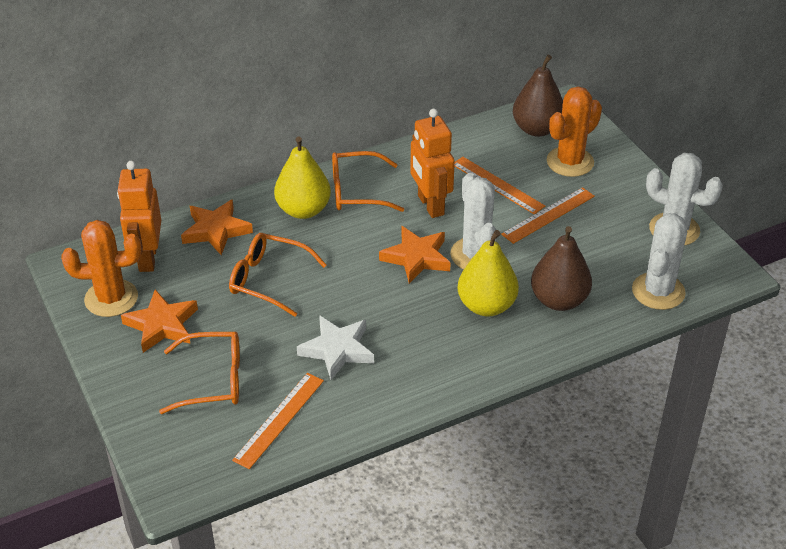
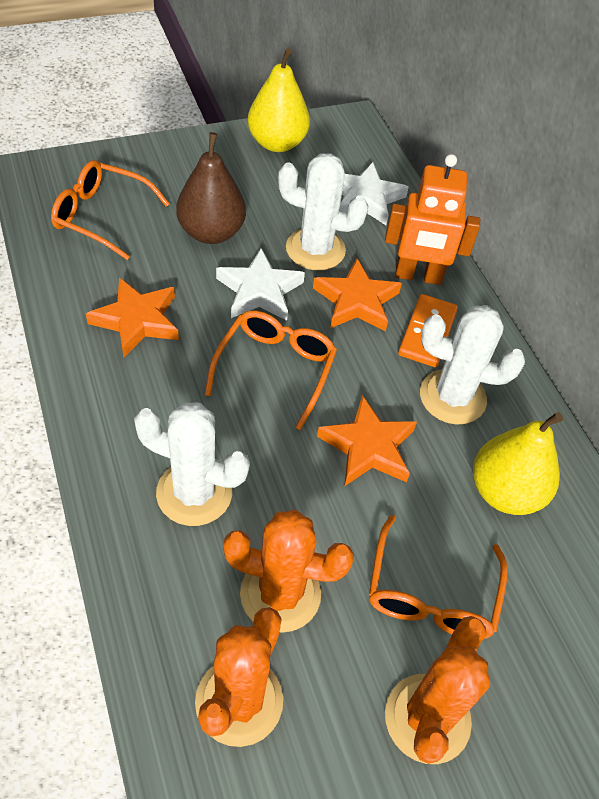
brown pear: 2 -> 1
orange cactus: 2 -> 3
orange domino: 0 -> 1
orange robot: 2 -> 1
orange ruler: 3 -> 0
white star: 1 -> 2

